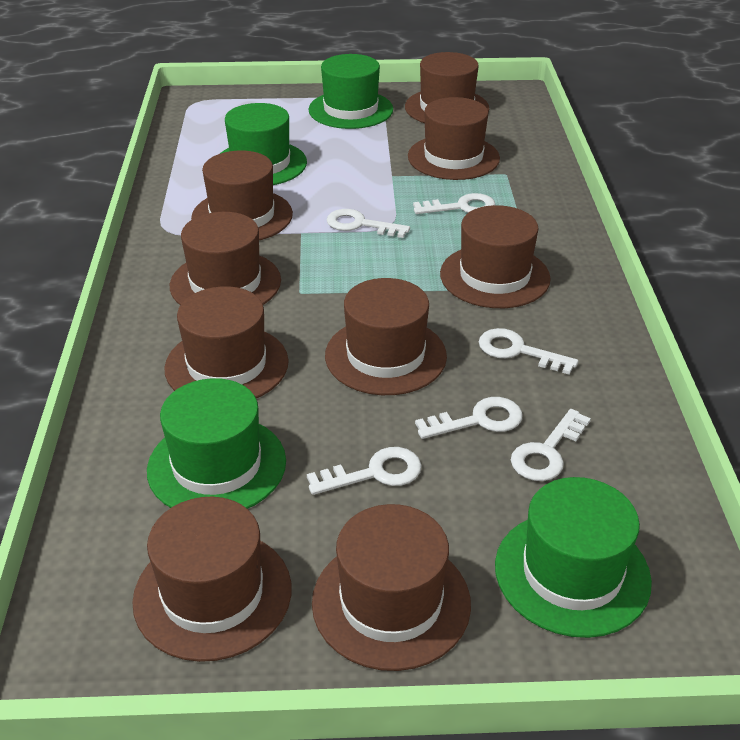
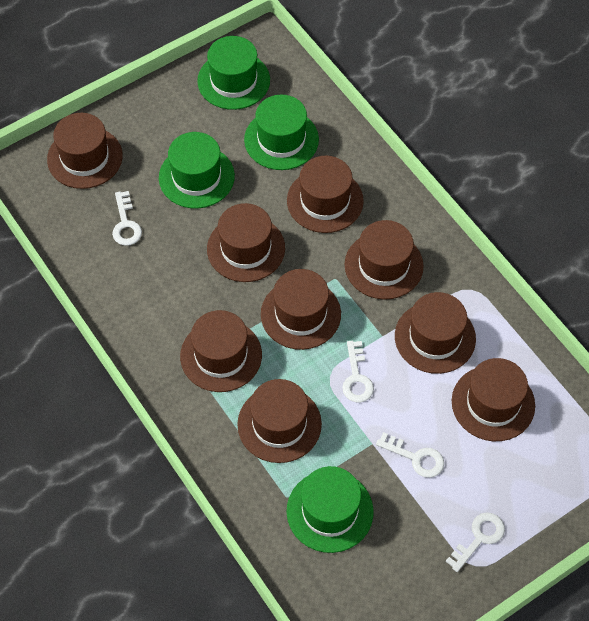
white key: 6 -> 4

